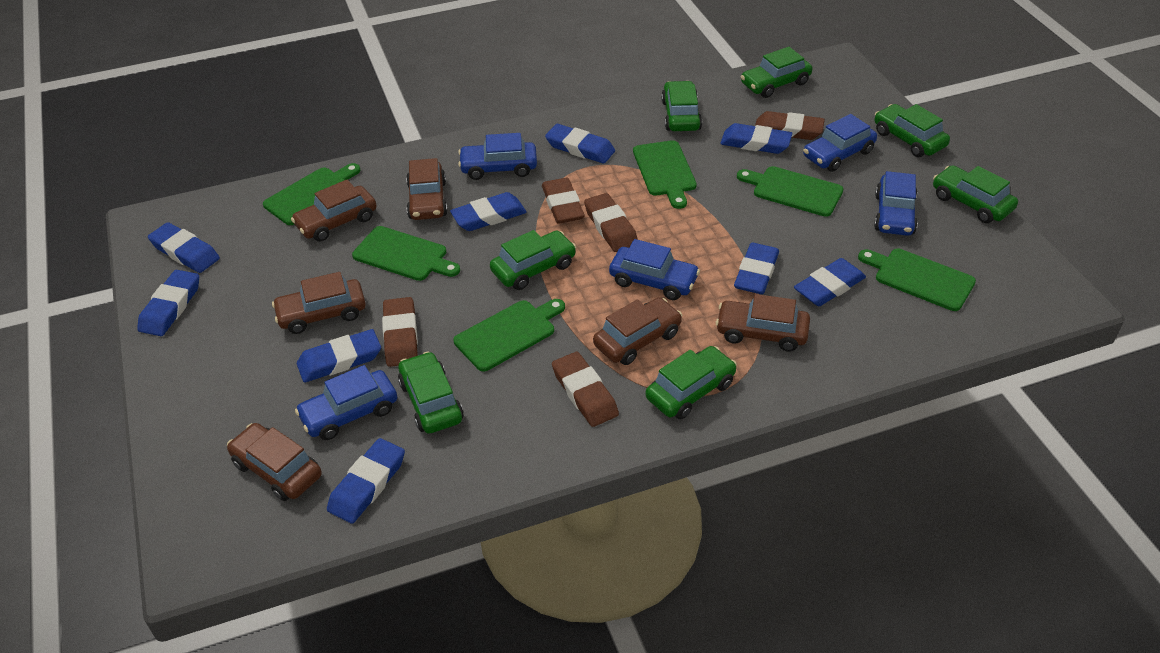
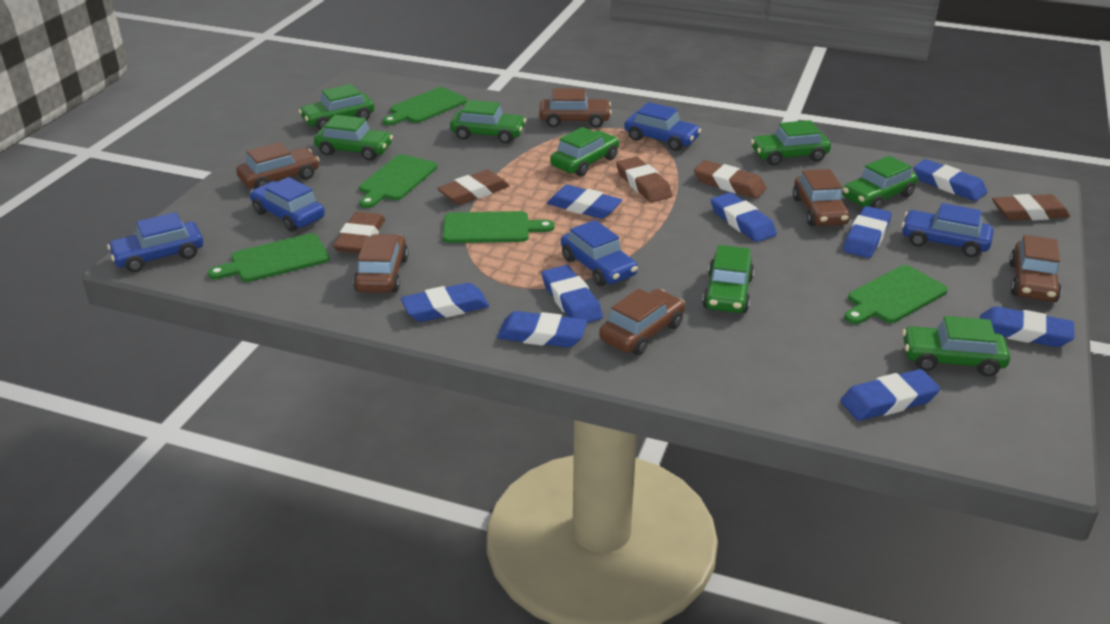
green car: 7 -> 8
green cutting board: 6 -> 5

